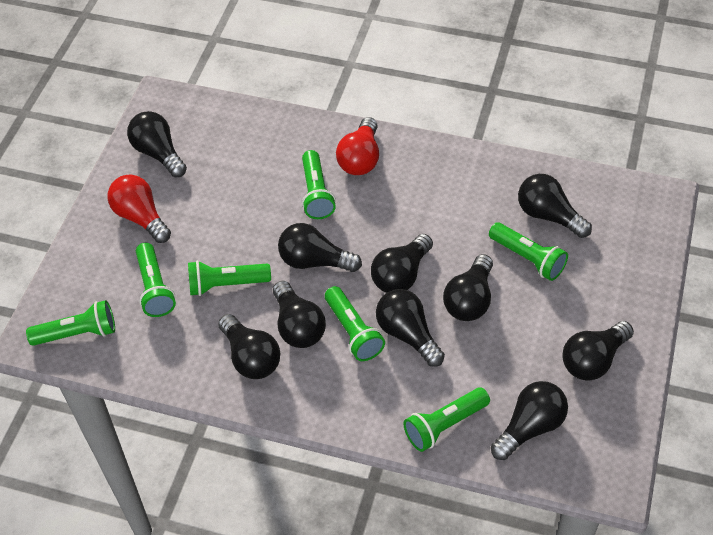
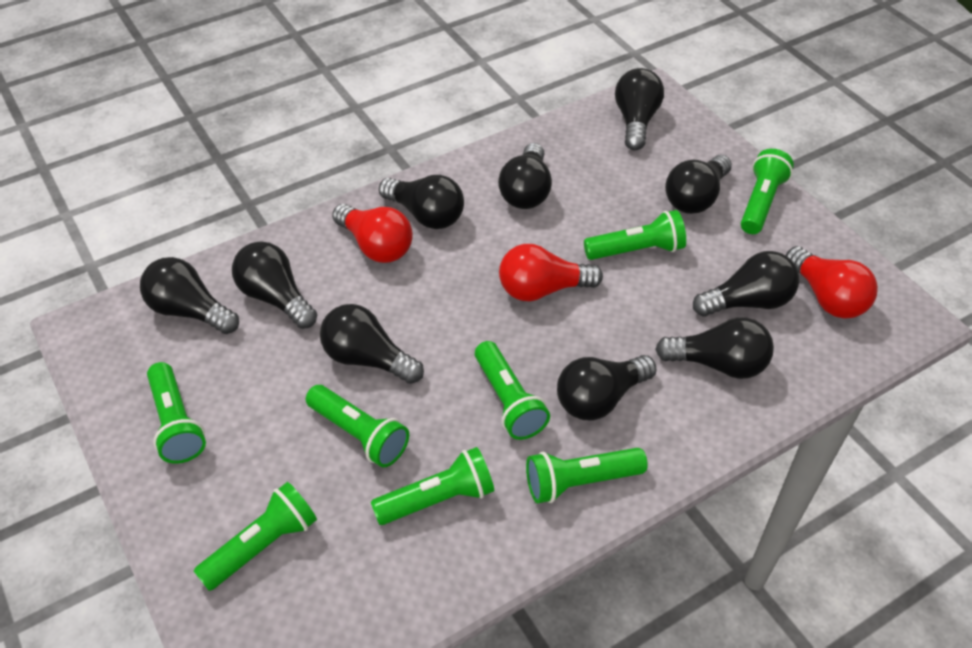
green flashlight: 7 -> 8
red light bulb: 2 -> 3

